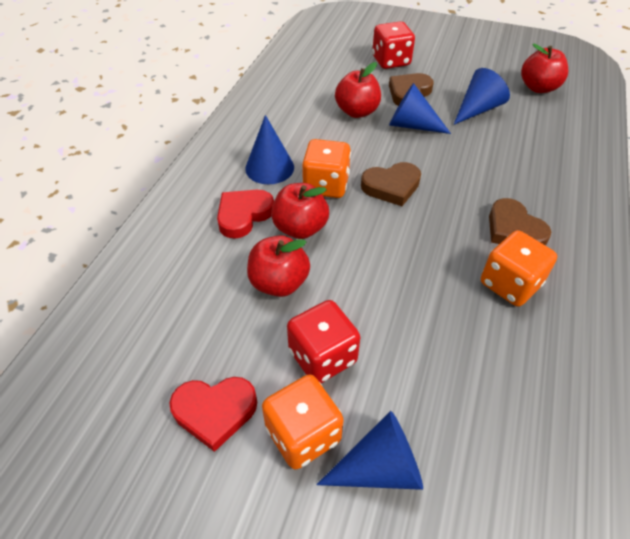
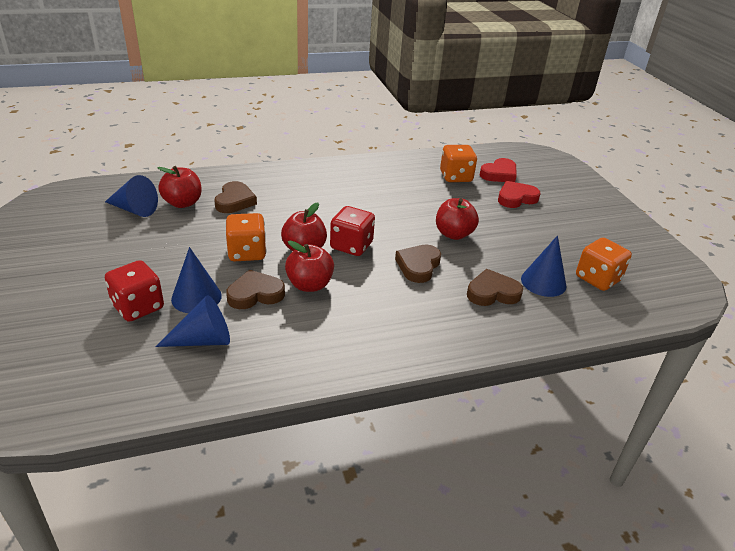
brown heart: 3 -> 4

